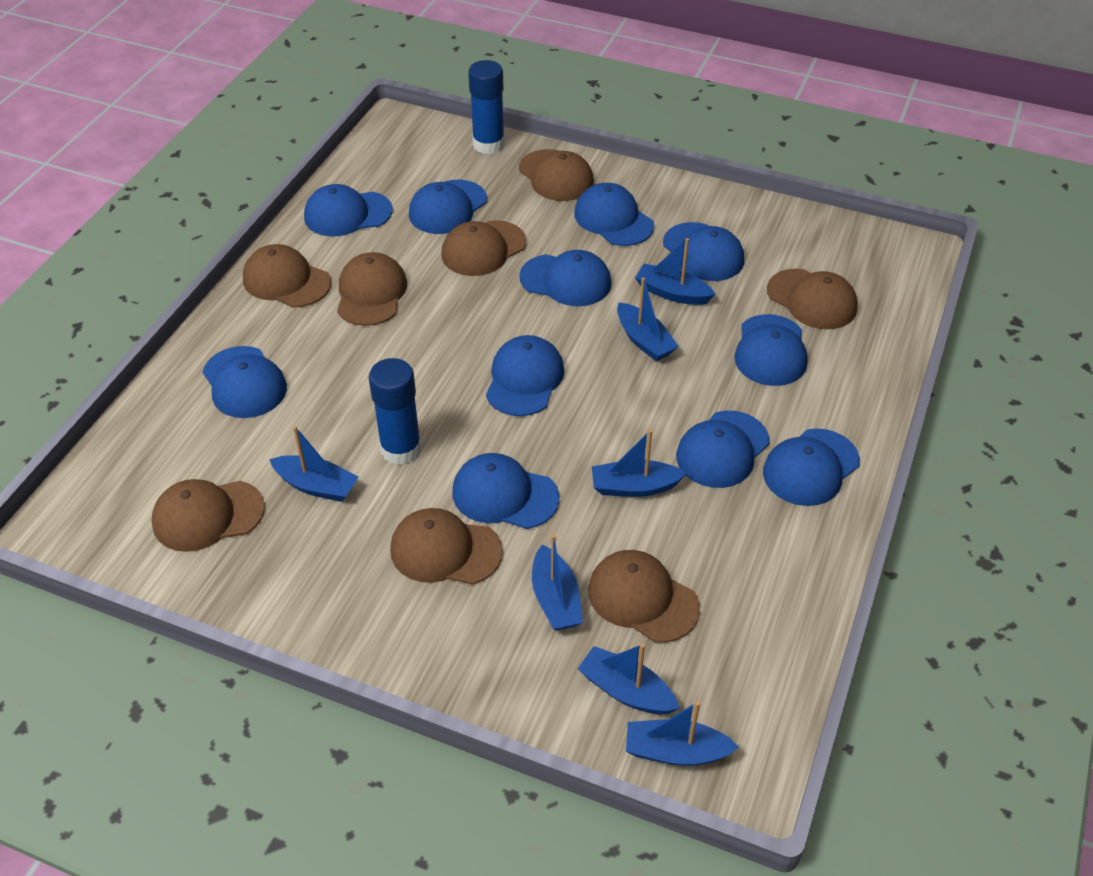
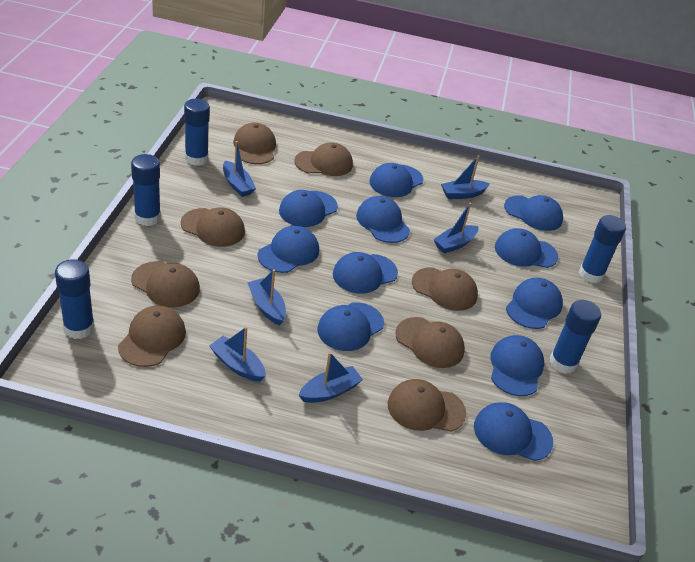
blue boat: 7 -> 6
blue glue stick: 2 -> 5

